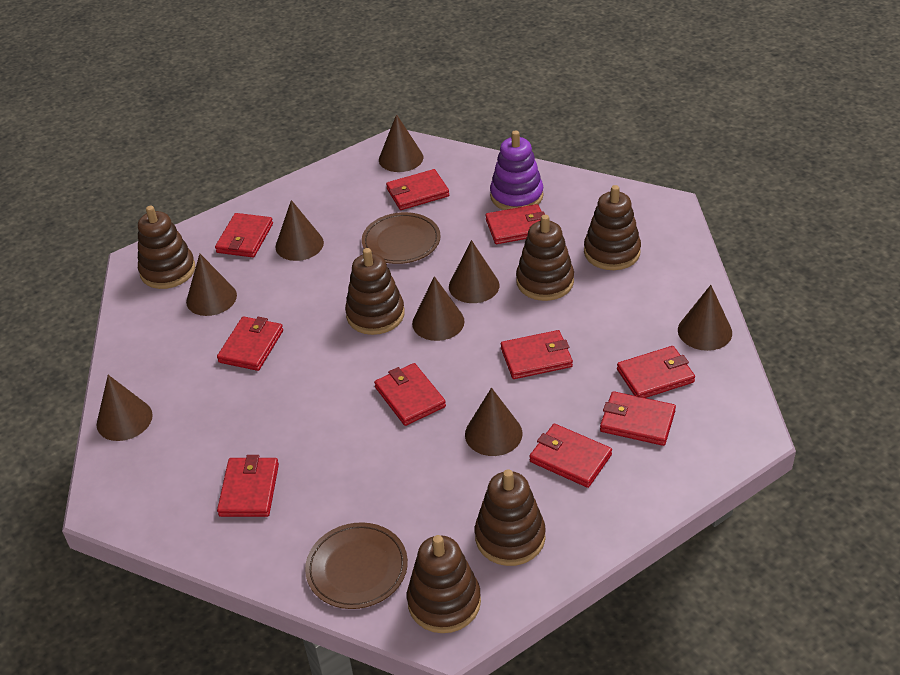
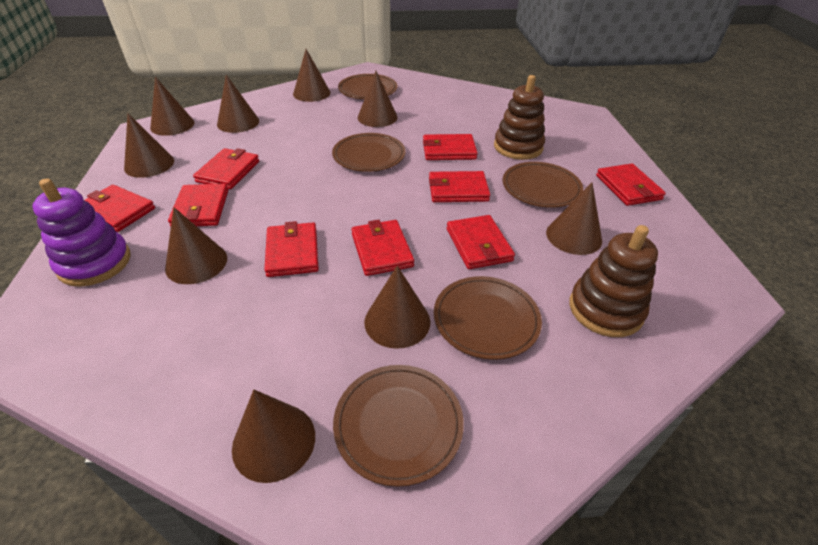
brown cone: 8 -> 9
brown plate: 2 -> 5
brown stacking toy: 6 -> 2
red wallet: 10 -> 9

